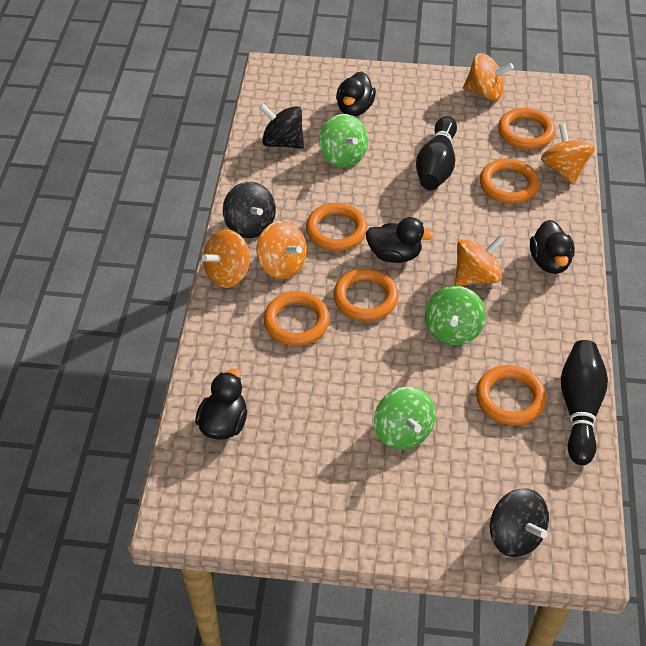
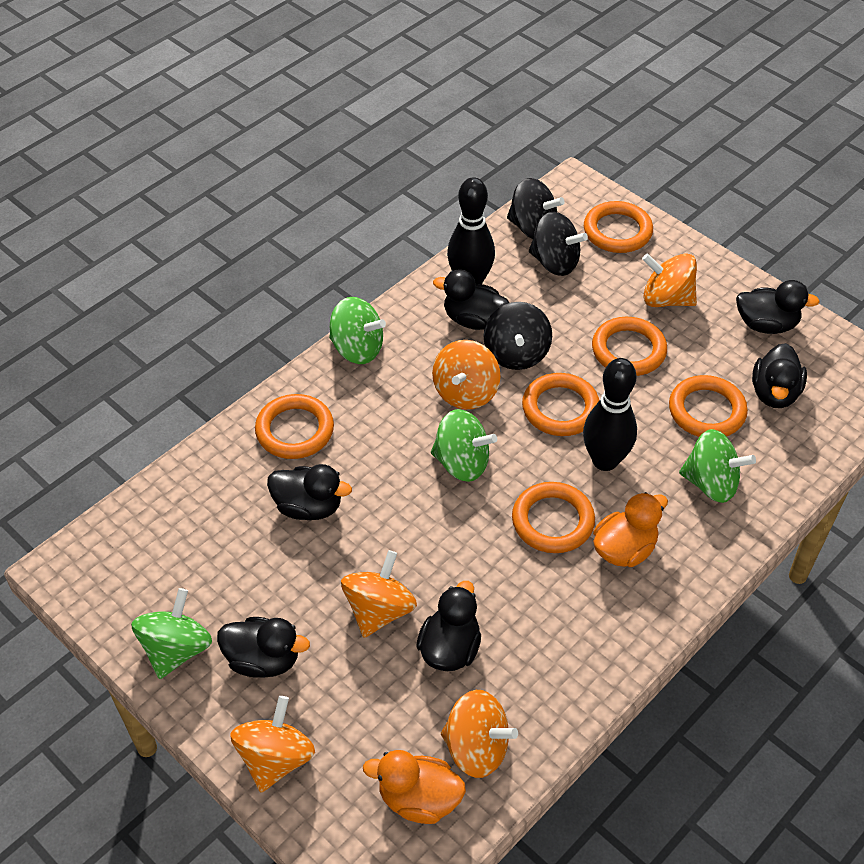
black duck: 4 -> 6
green spinning top: 3 -> 4
orange duck: 0 -> 2

